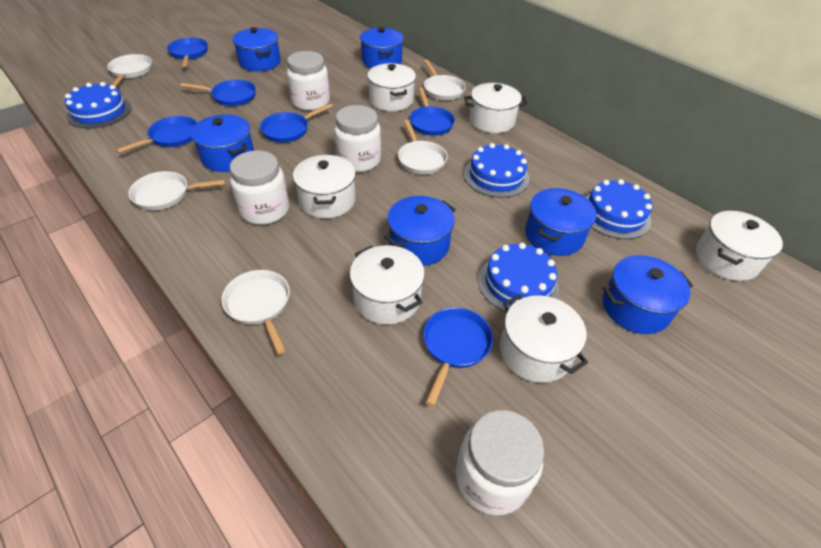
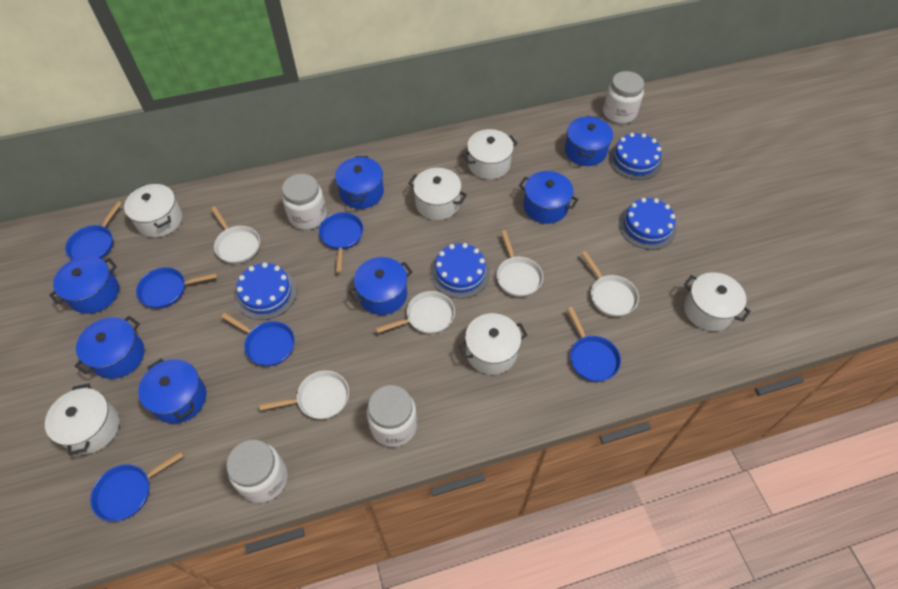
blue pot: 6 -> 7

